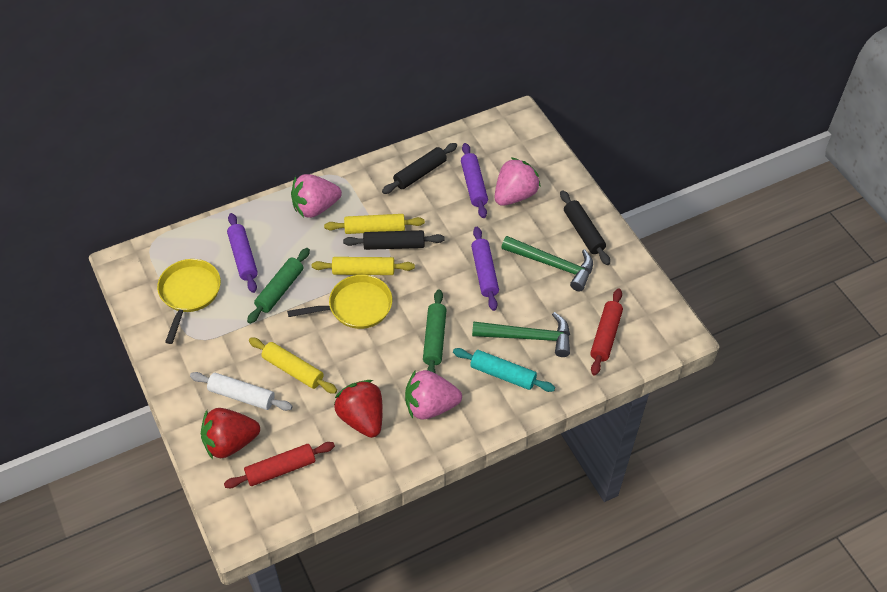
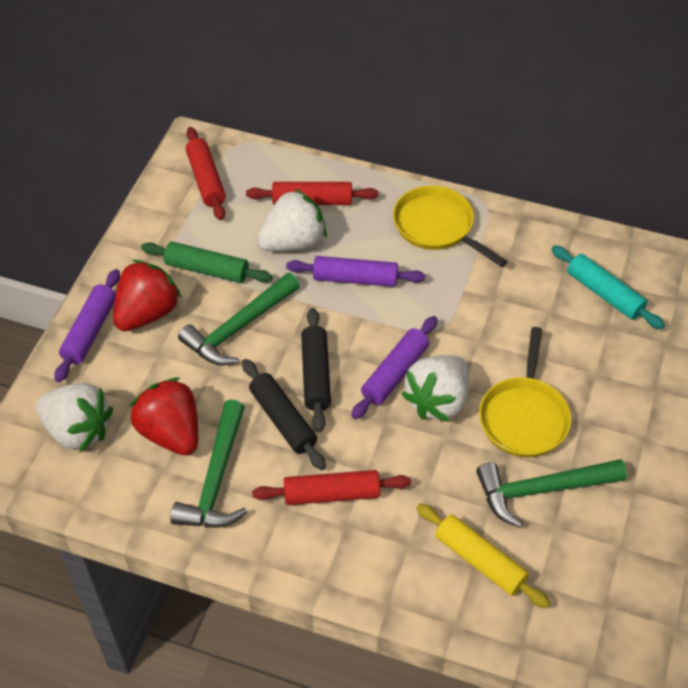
black rolling pin: 3 -> 2
green hammer: 2 -> 3
green rolling pin: 2 -> 1
pink strawberry: 3 -> 0
red rolling pin: 2 -> 3
white rolling pin: 1 -> 0
white strawberry: 0 -> 3
yellow rolling pin: 3 -> 1

